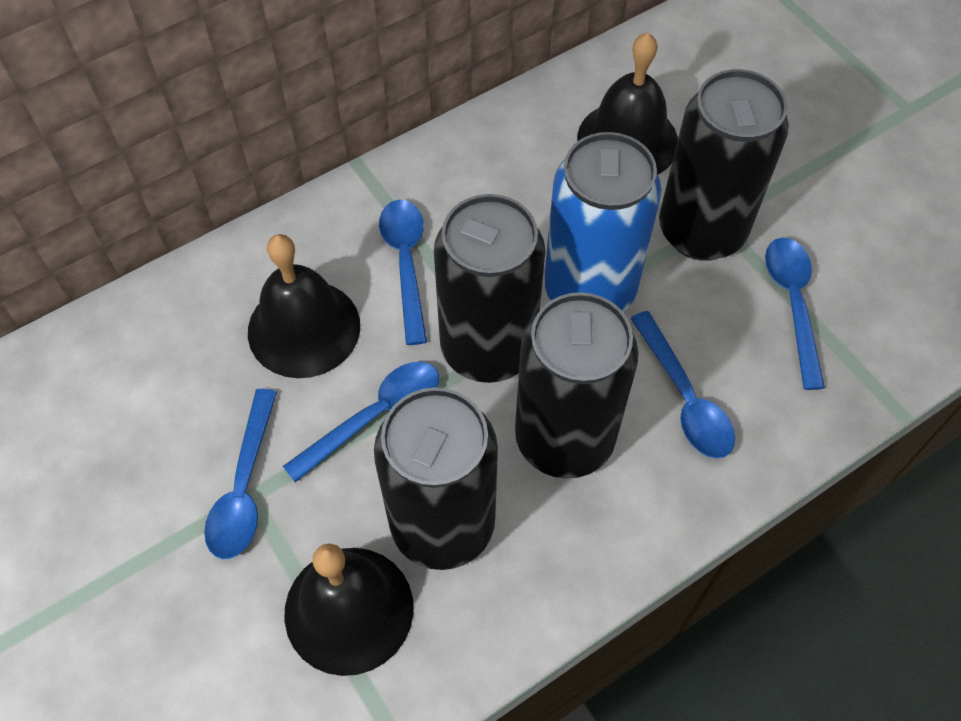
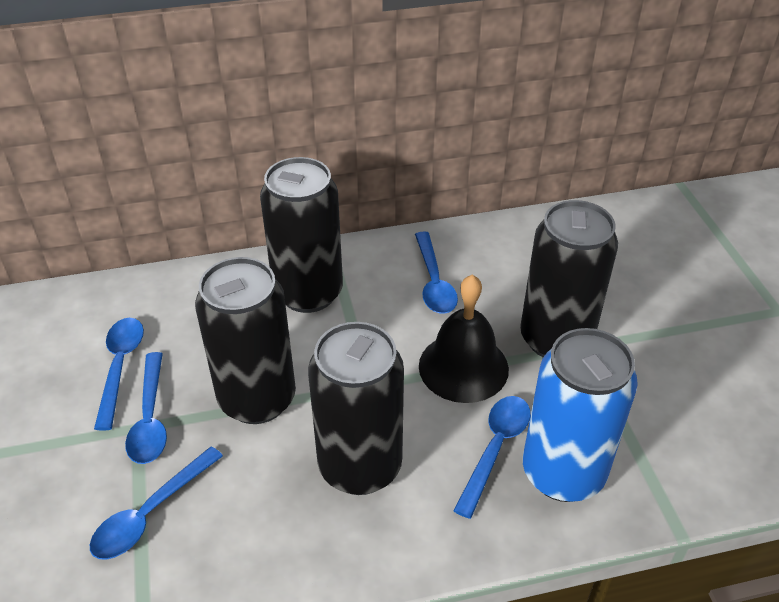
black bell: 3 -> 1

